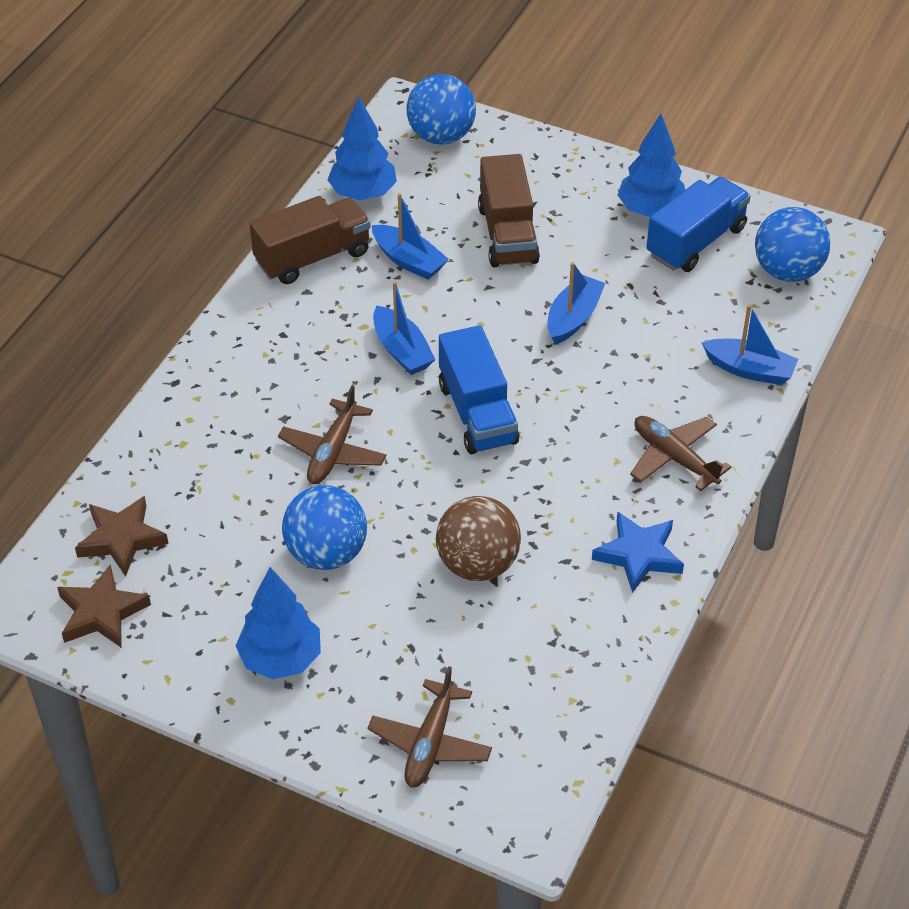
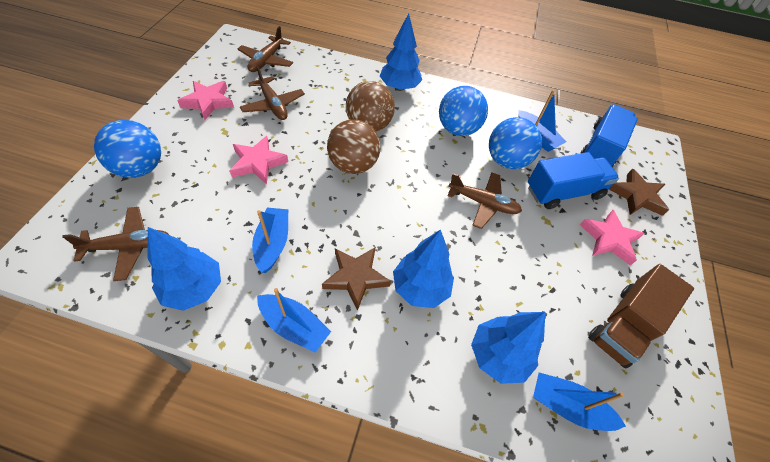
blue star: 1 -> 0
blue tree: 3 -> 4
brown ball: 1 -> 2
brown plane: 3 -> 4
brown truck: 2 -> 1
pink star: 0 -> 3

